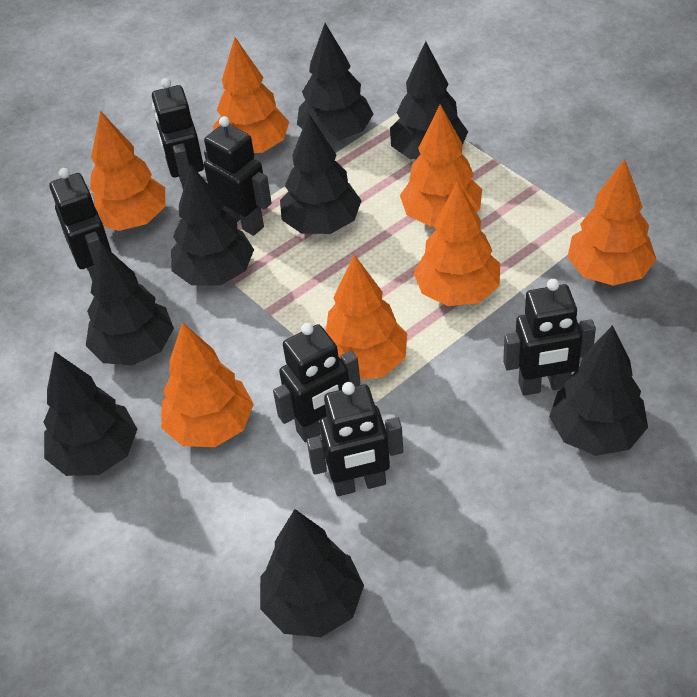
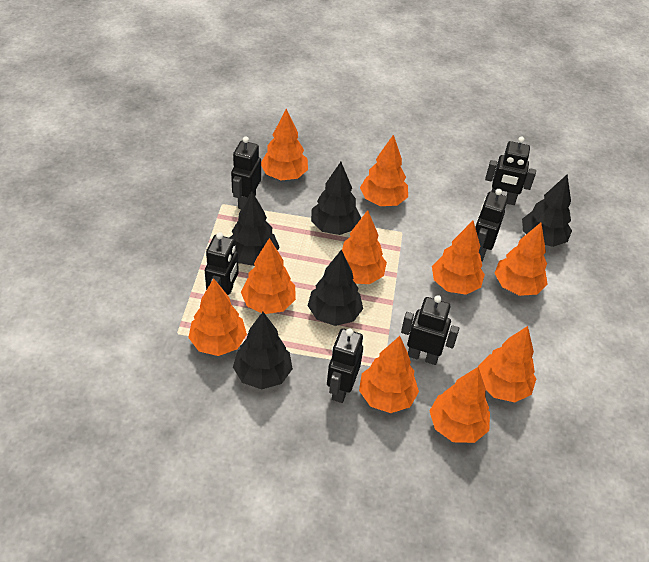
black tree: 8 -> 5
orange tree: 7 -> 10

